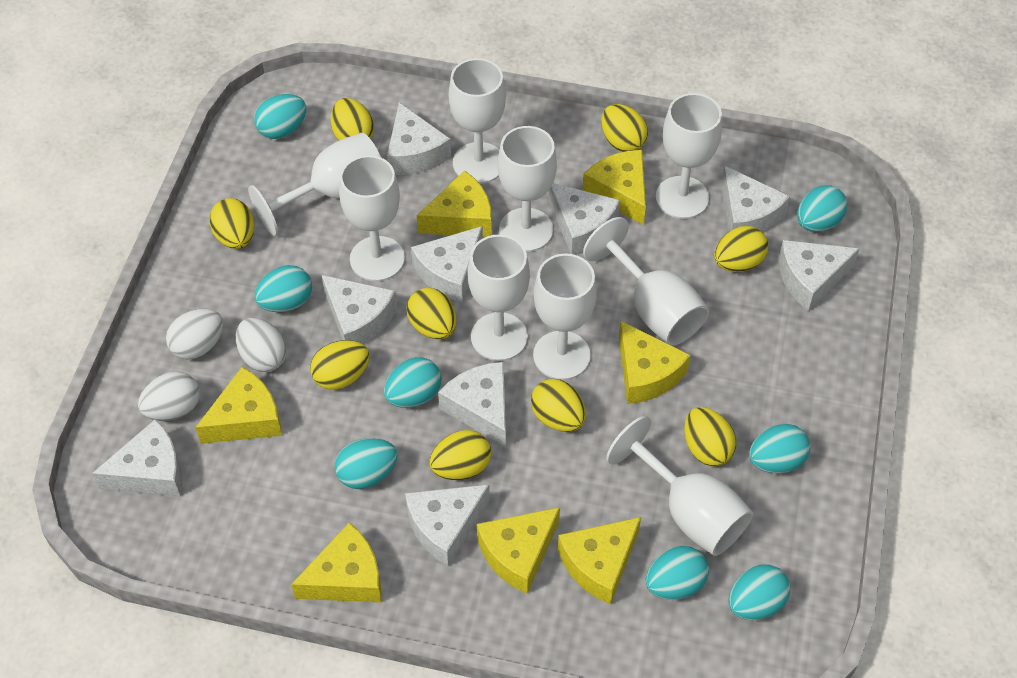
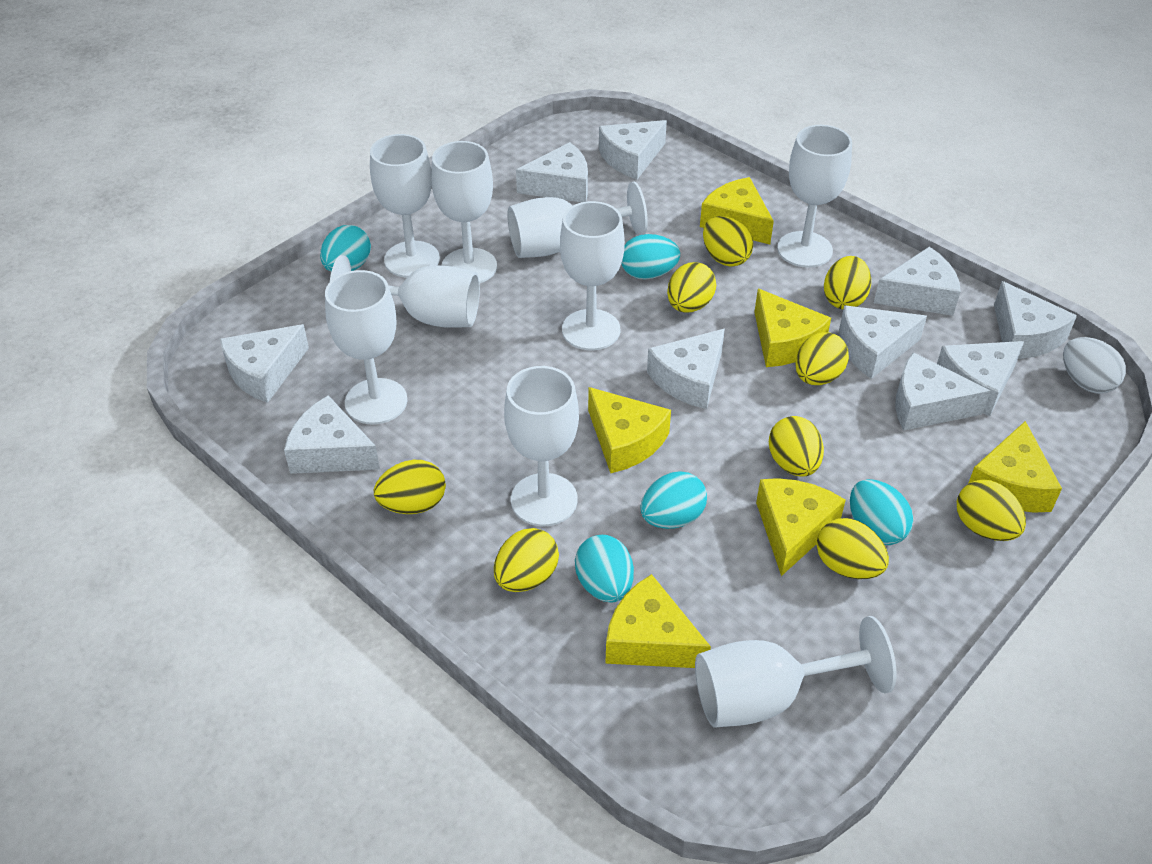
turquoise egg: 8 -> 5
white cheese: 9 -> 10
white egg: 3 -> 1
yellow cheese: 7 -> 6

